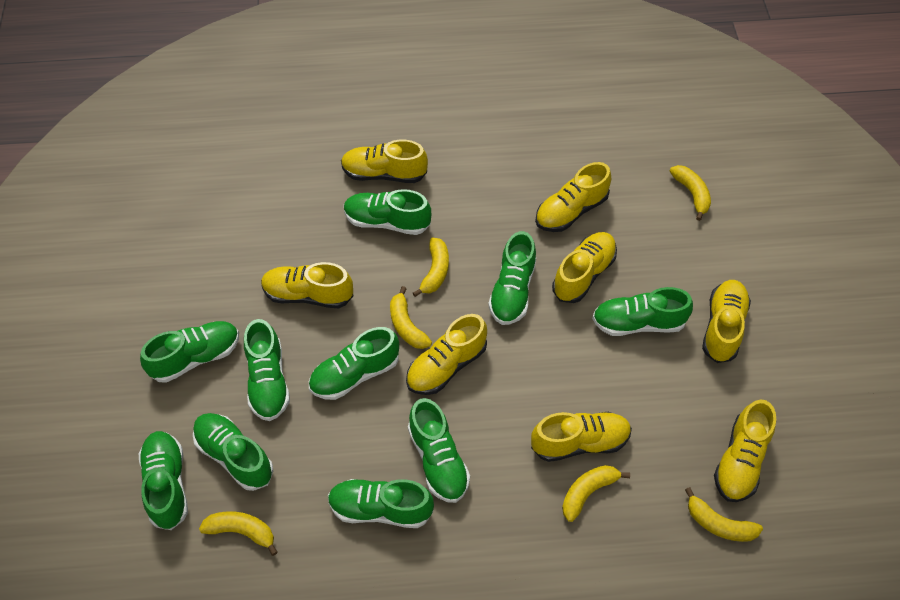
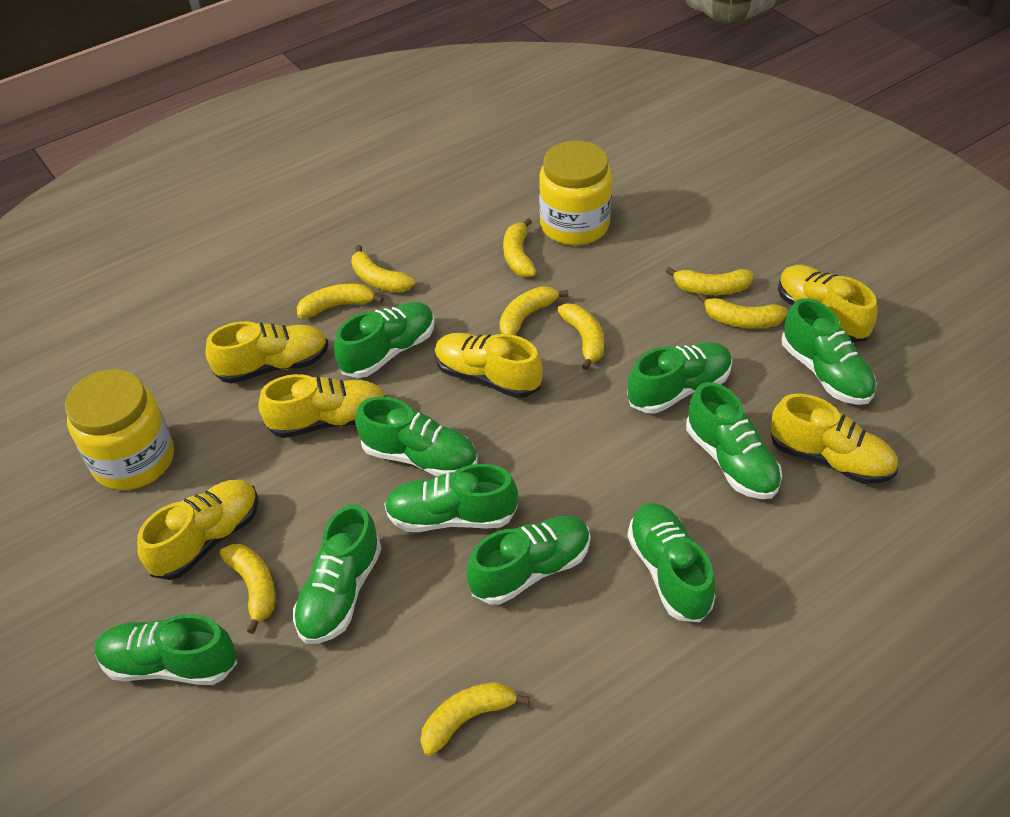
yellow banana: 6 -> 9
yellow jar: 0 -> 2
yellow shoe: 8 -> 6

